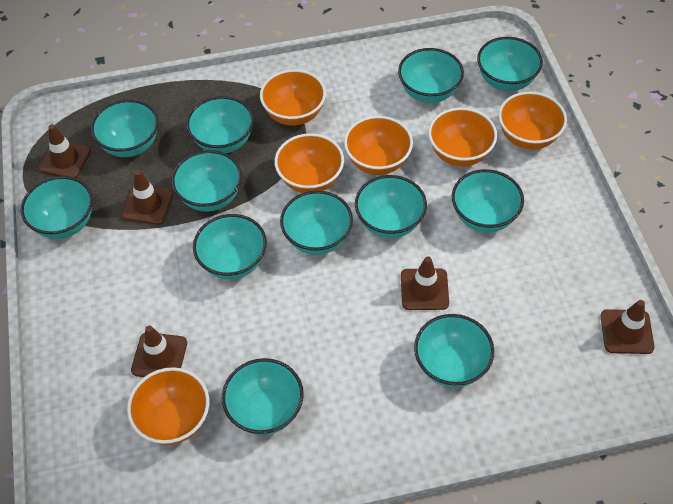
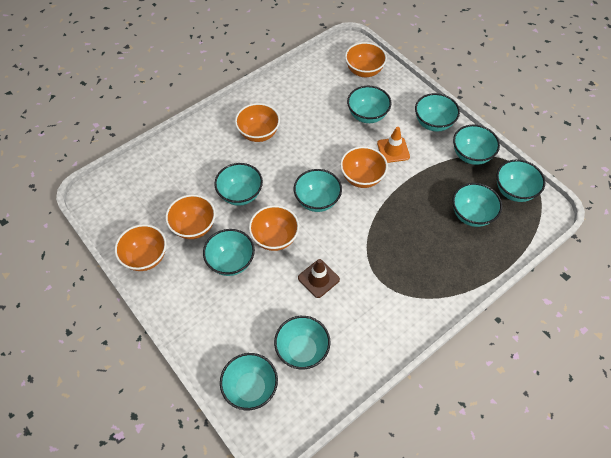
brown traffic cone: 5 -> 1
orange traffic cone: 0 -> 1
turquoise bowl: 12 -> 10

